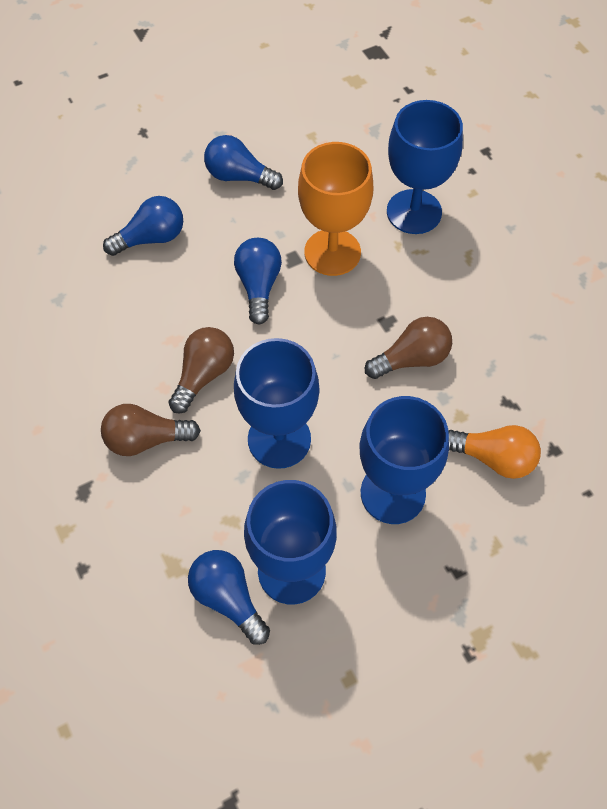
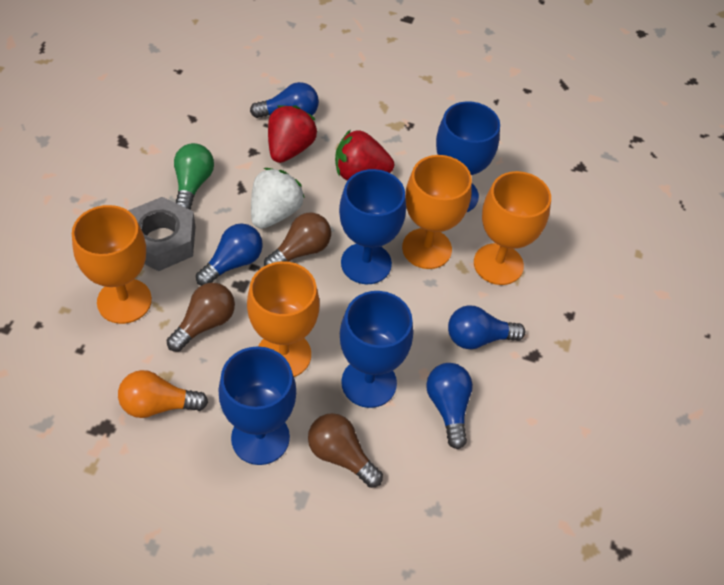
green light bulb: 0 -> 1
grey nut: 0 -> 1
orange goblet: 1 -> 4
red strawberry: 0 -> 2
white strawberry: 0 -> 1

